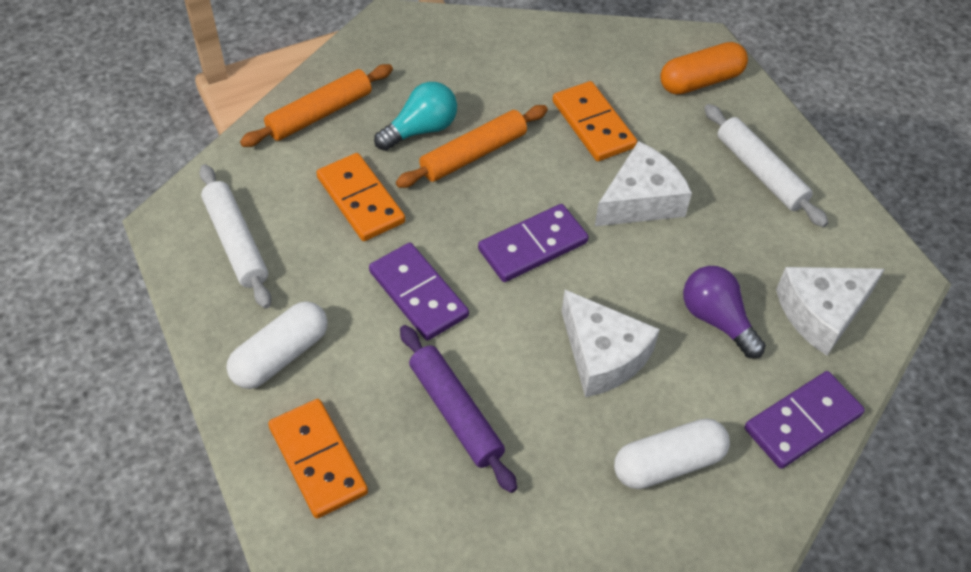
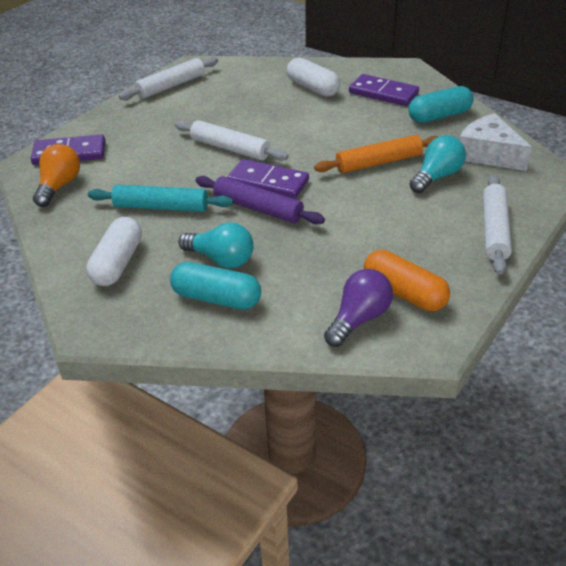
orange domino: 3 -> 0
orange light bulb: 0 -> 1
orange rolling pin: 2 -> 1
turquoise capsule: 0 -> 2
turquoise light bulb: 1 -> 2
turquoise rolling pin: 0 -> 1
white cheese: 3 -> 1
white rolling pin: 2 -> 3

